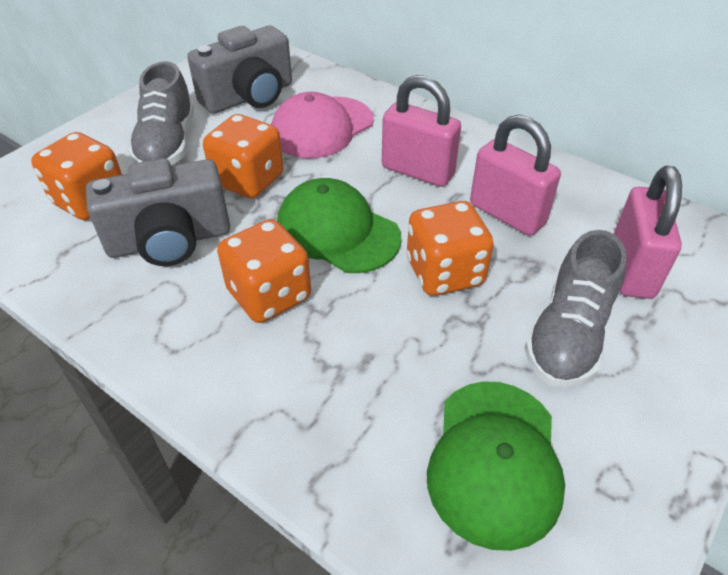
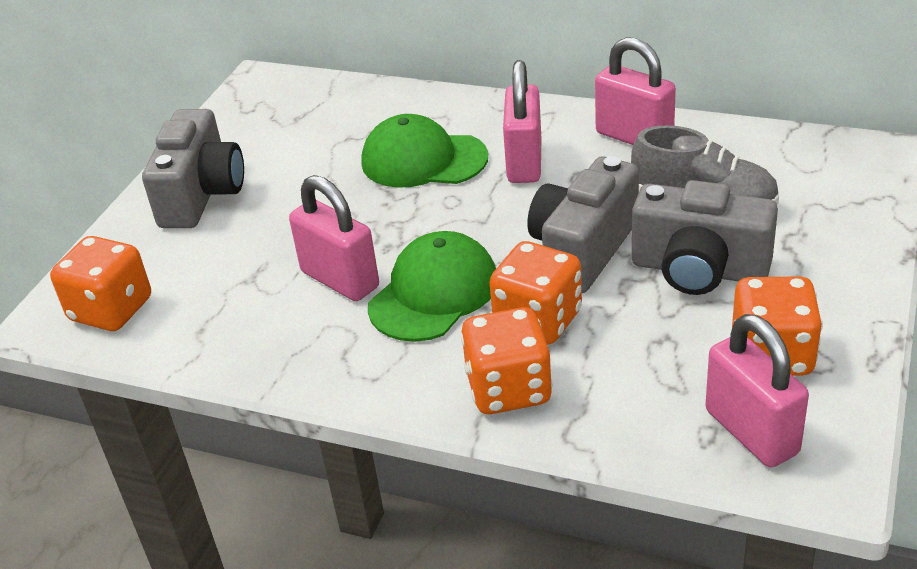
grey camera: 2 -> 3
grey shoe: 2 -> 1
pink cap: 1 -> 0
pink padlock: 3 -> 4

